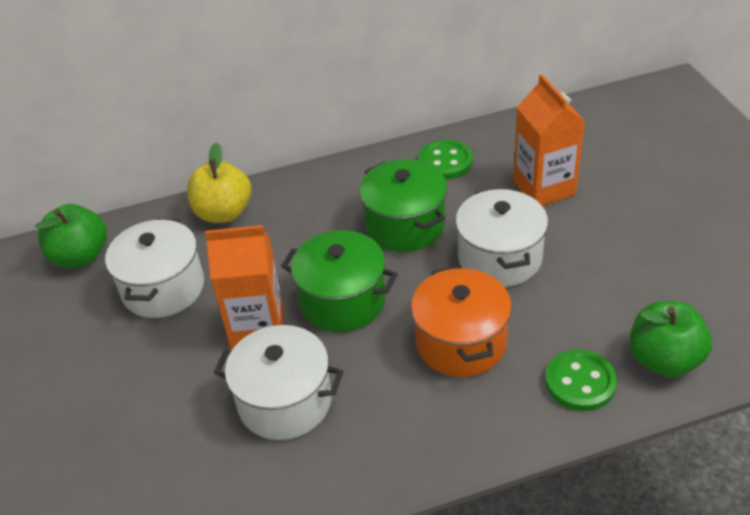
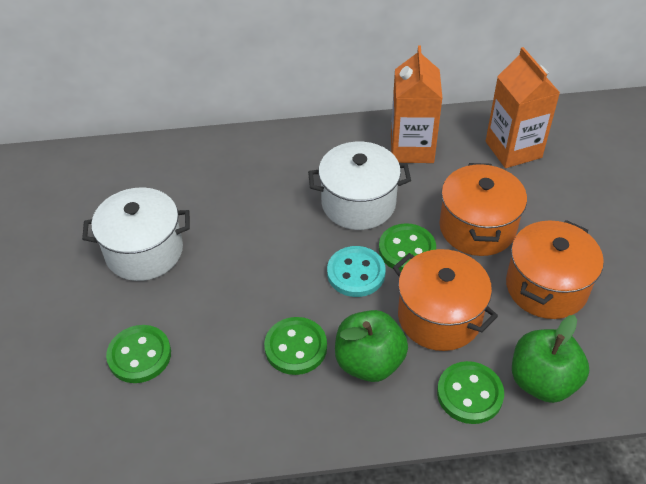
green button: 2 -> 4
green pot: 2 -> 0
orange pot: 1 -> 3
turquoise button: 0 -> 1
white pot: 3 -> 2
yellow apple: 1 -> 0

